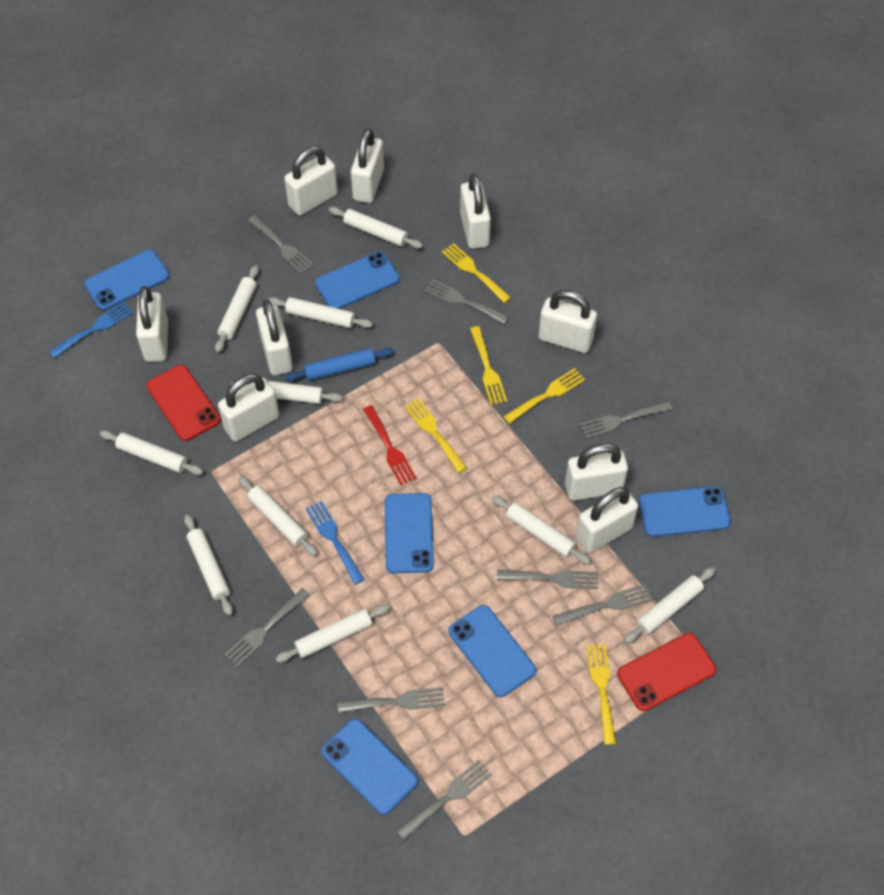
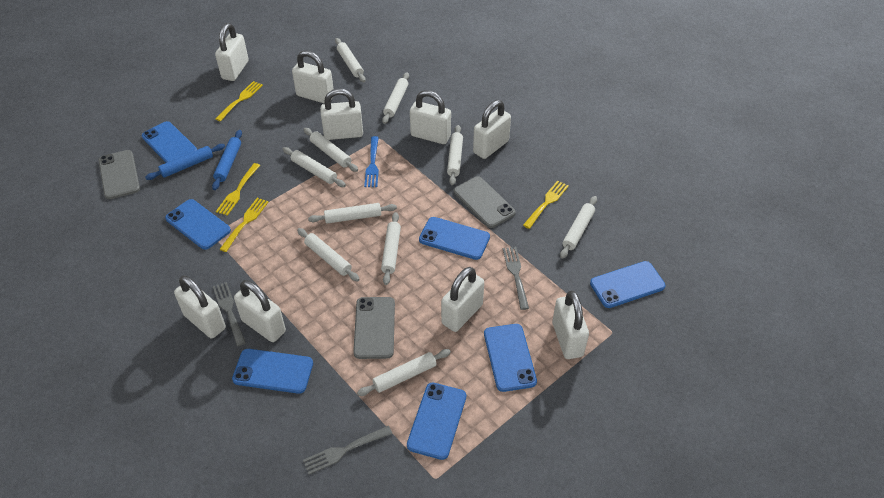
blue fork: 2 -> 1
blue phone: 6 -> 7
blue rolling pin: 1 -> 2
grey fork: 8 -> 3
grey phone: 0 -> 3
red fork: 1 -> 0
red phone: 2 -> 0
yellow fork: 5 -> 4

